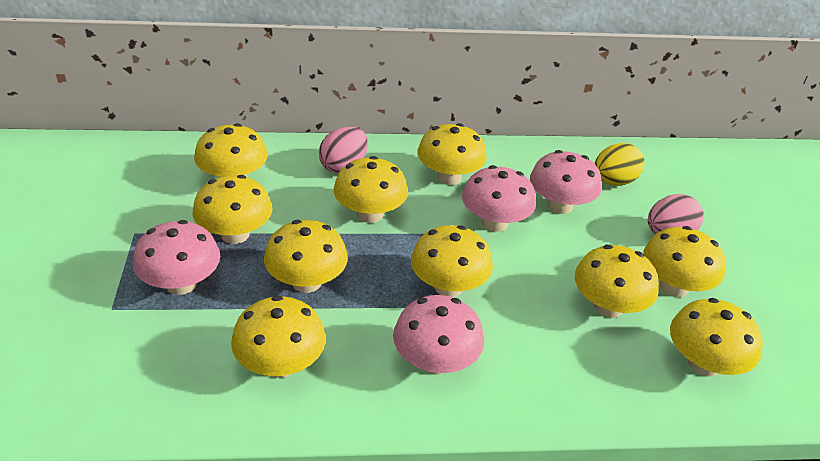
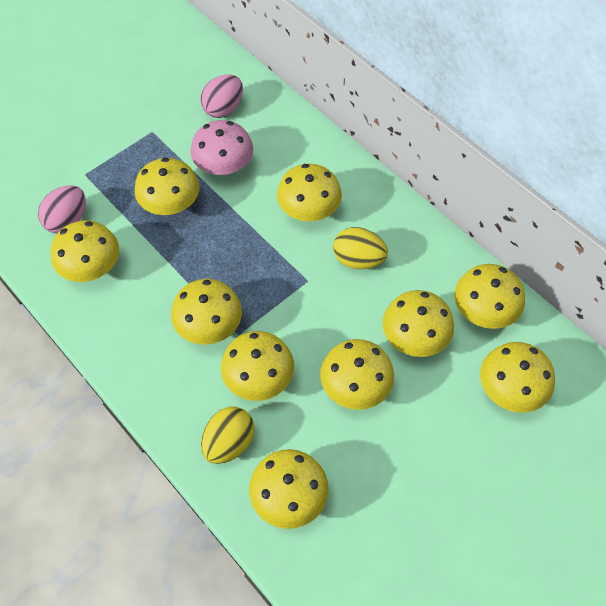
pink mushroom: 4 -> 1
yellow egg: 1 -> 2

